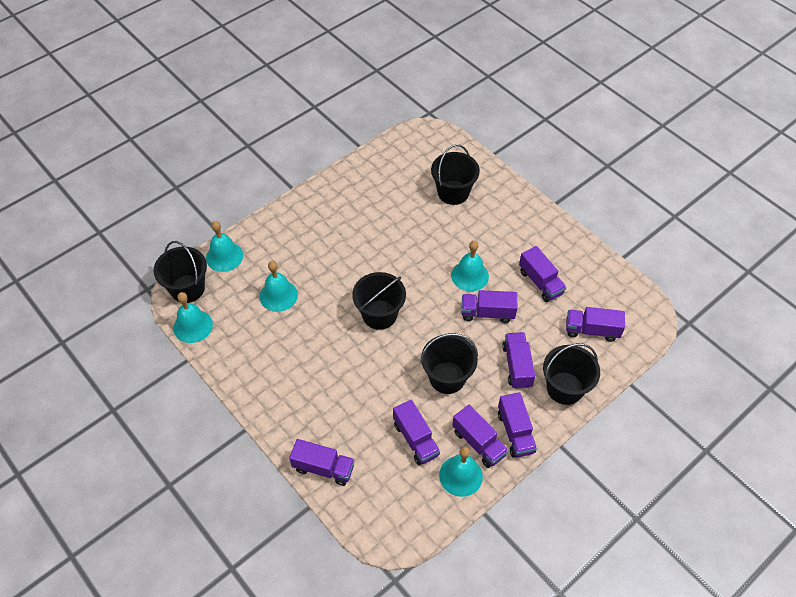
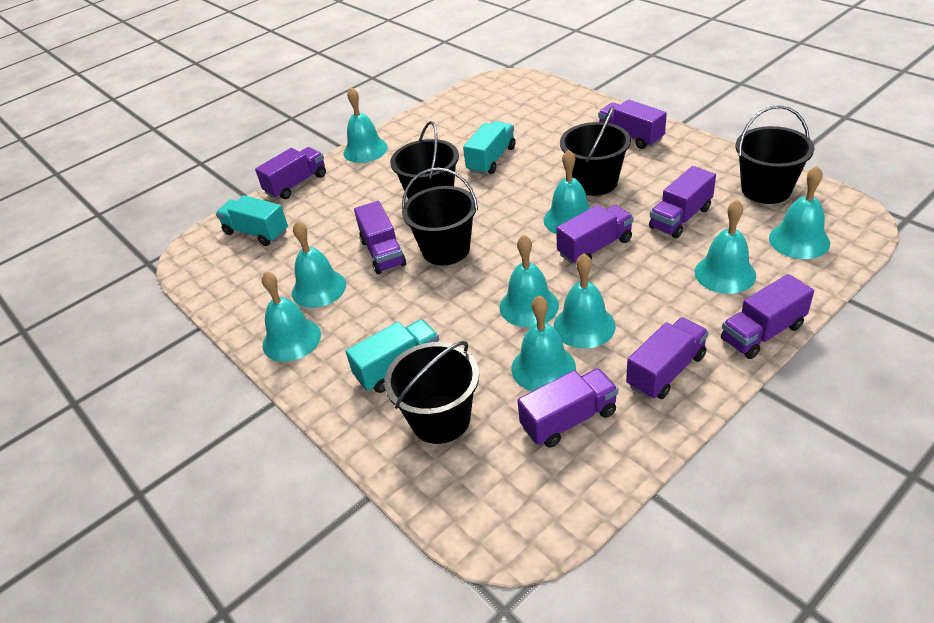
turquoise bell: 5 -> 9
turquoise truck: 0 -> 3

